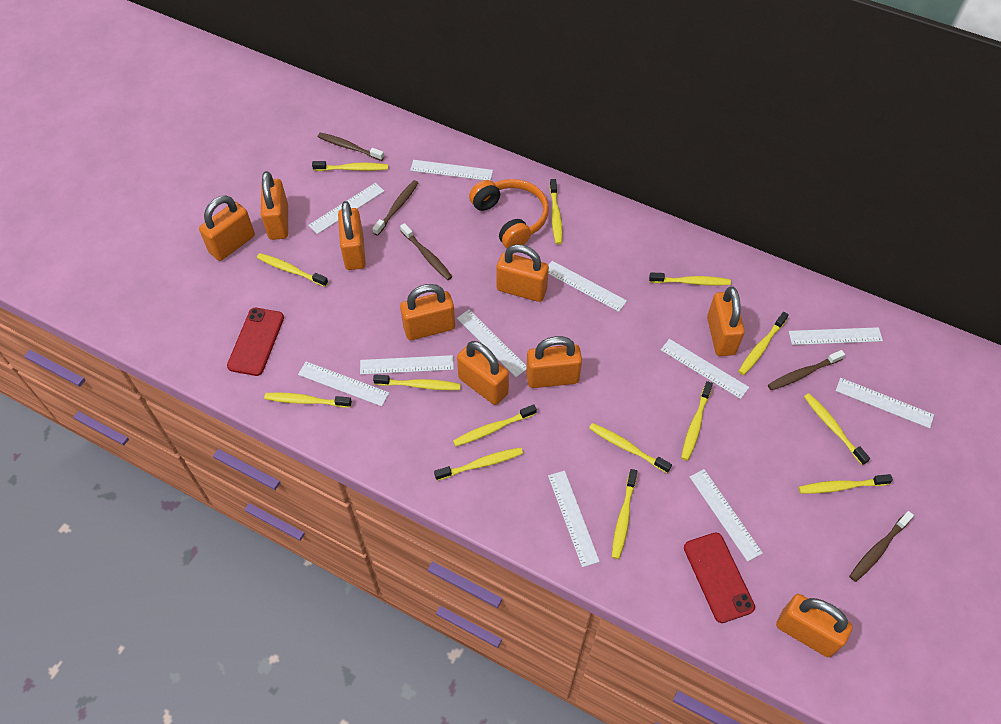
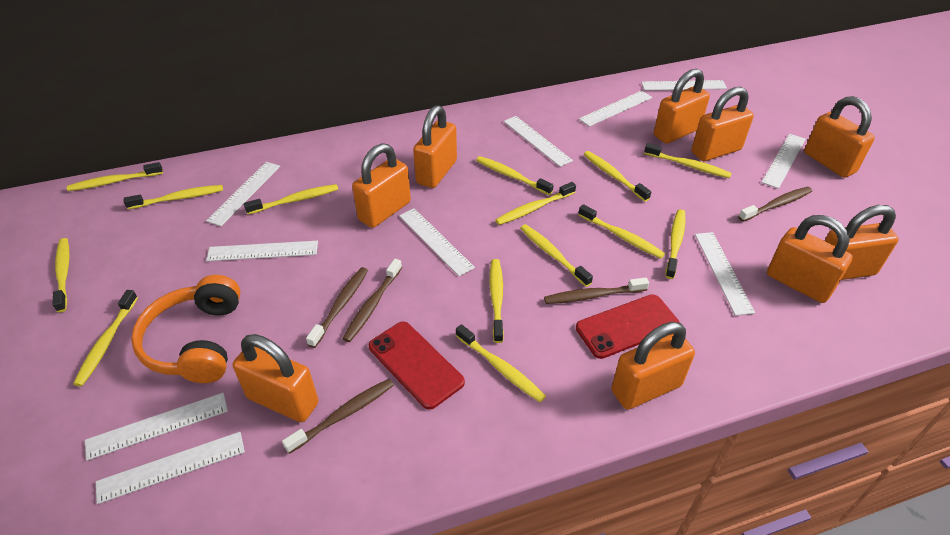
white ruler: 11 -> 10

